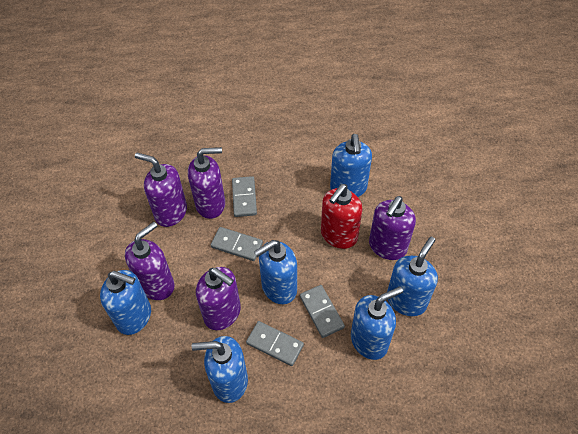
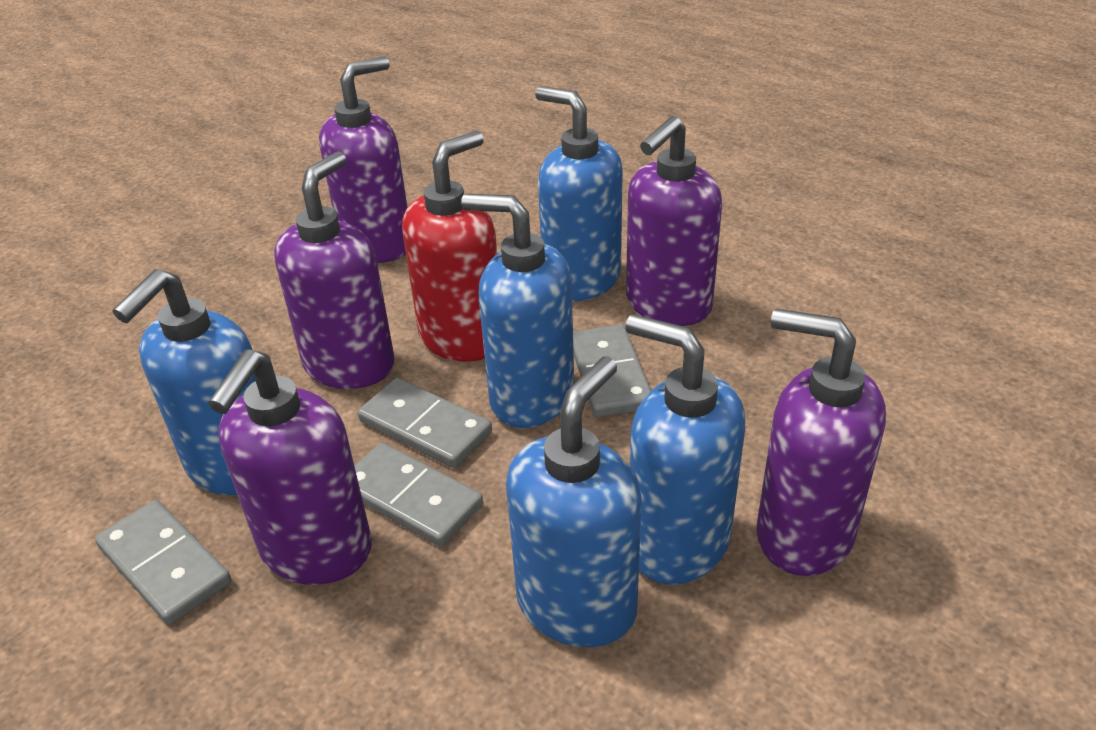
blue soap dispenser: 6 -> 5

